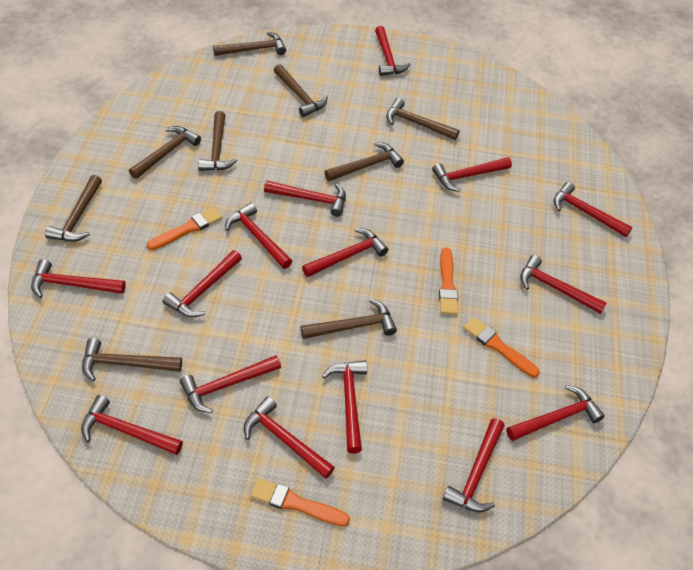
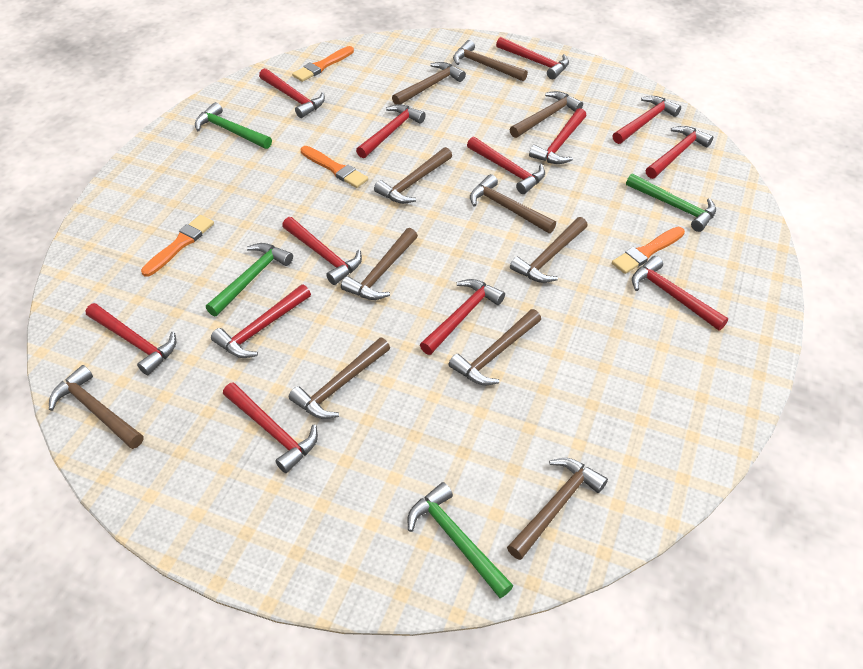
brown hammer: 9 -> 11
green hammer: 0 -> 4
red hammer: 15 -> 13

